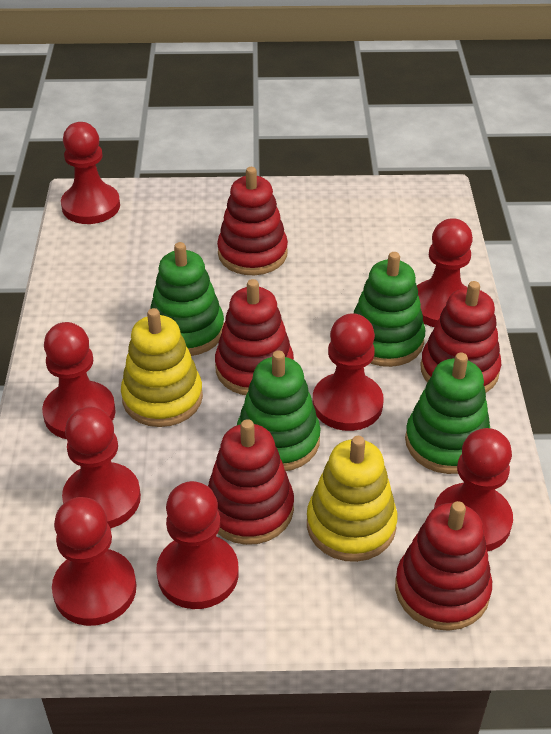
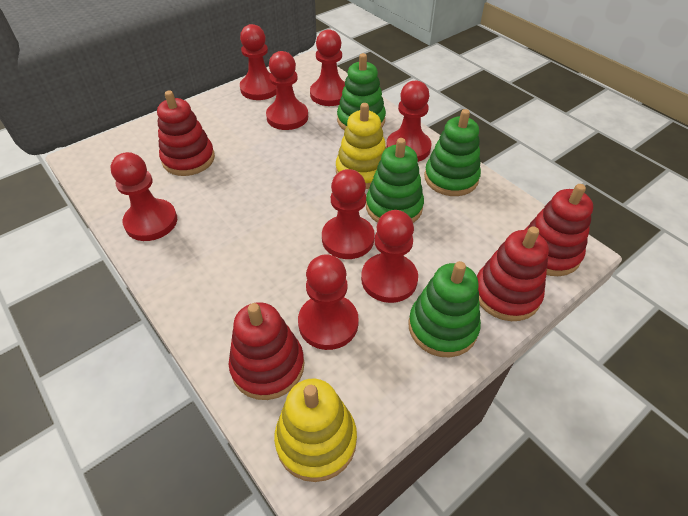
red stacking toy: 5 -> 4

